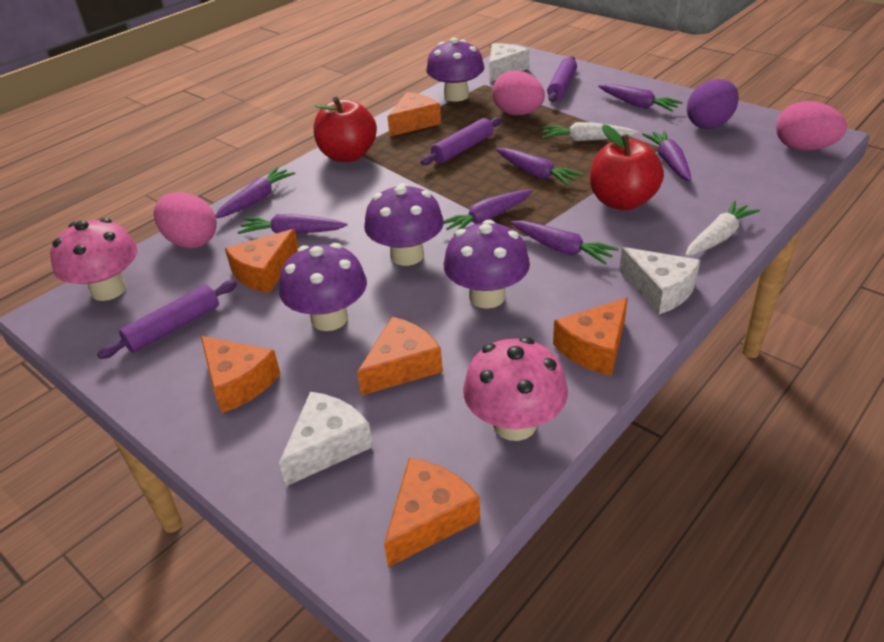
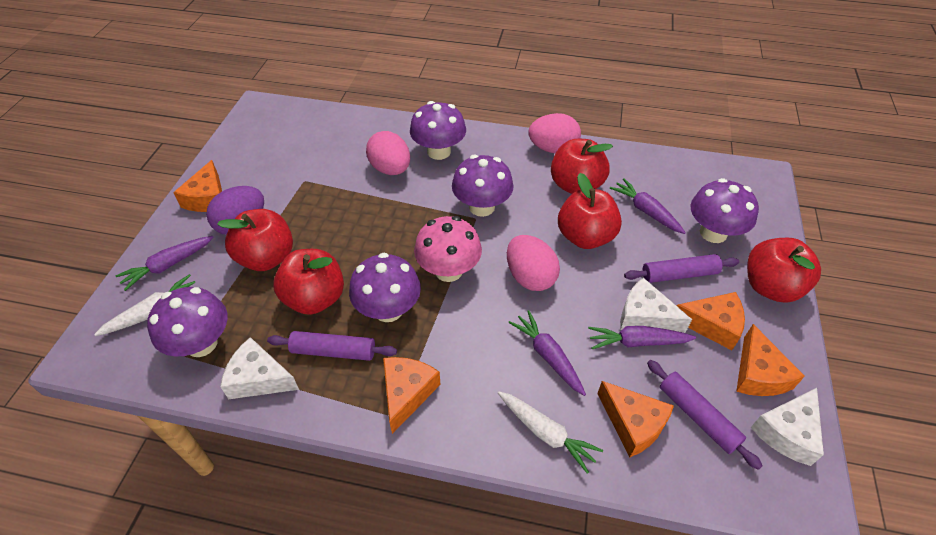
orange cheese: 6 -> 5
pink mushroom: 2 -> 1
purple carrot: 7 -> 4
purple mushroom: 4 -> 5
red apple: 2 -> 5

